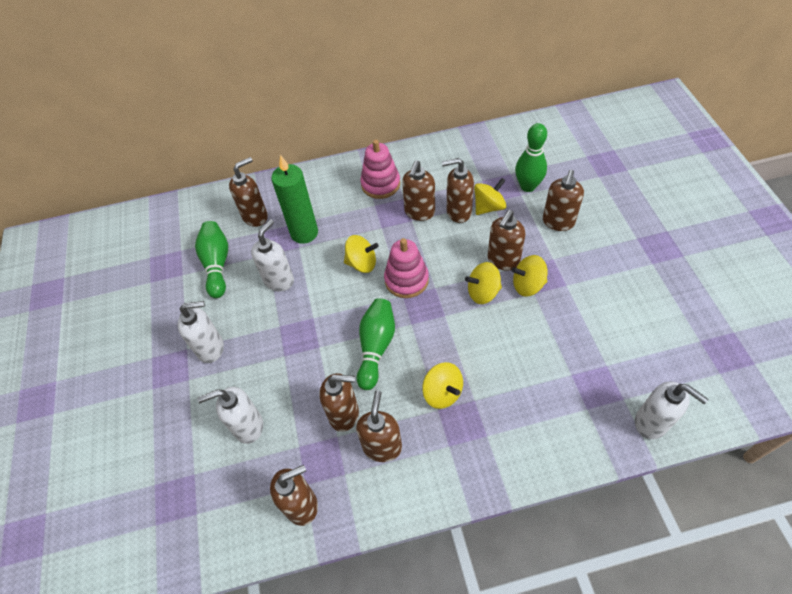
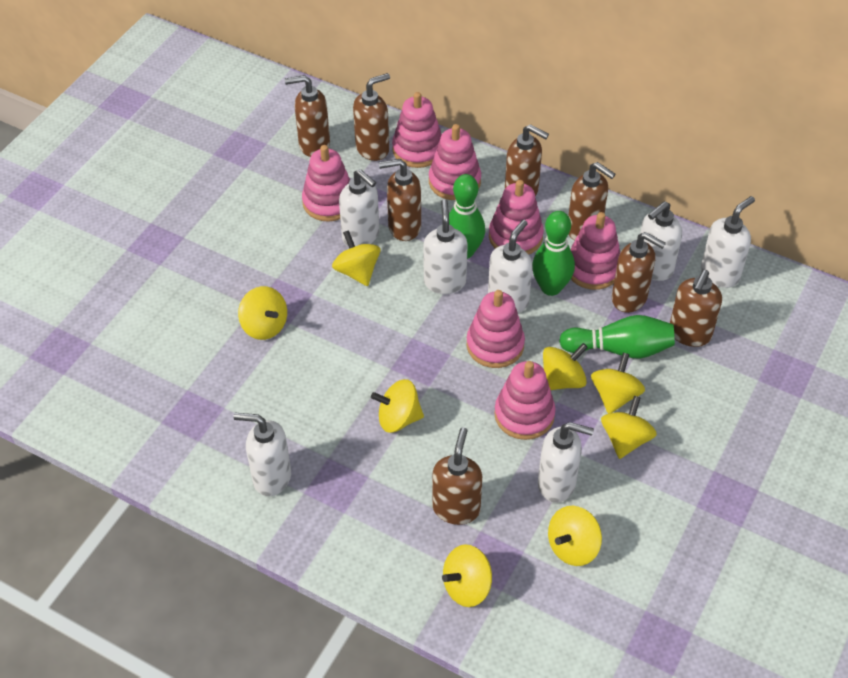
green candle: 1 -> 0
pink stacking toy: 2 -> 7
white soap dispenser: 4 -> 7
yellow spinning top: 5 -> 8

